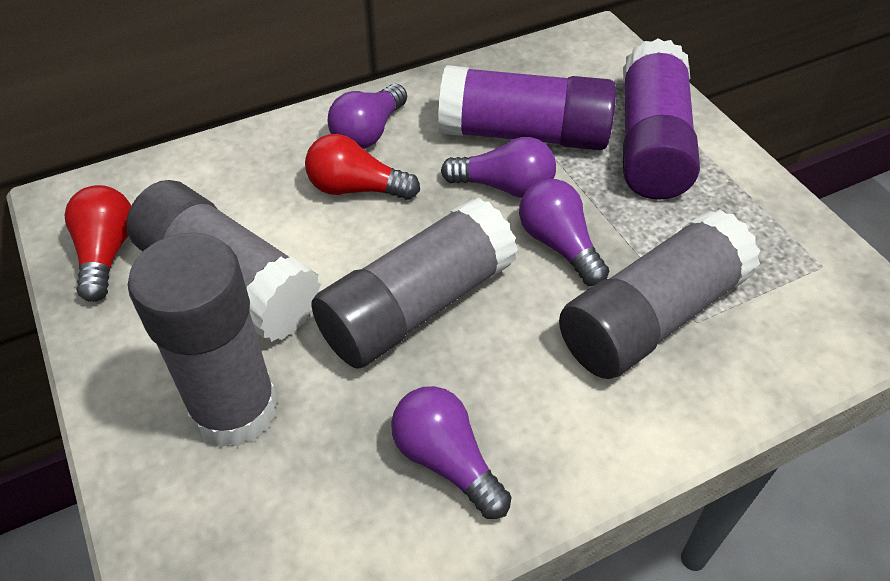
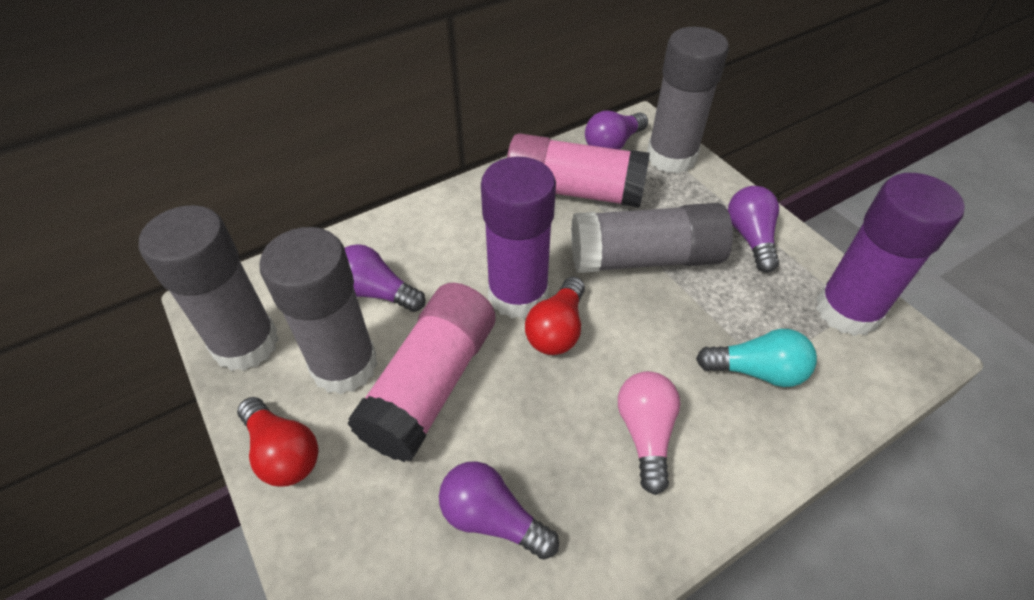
pink glue stick: 0 -> 2
pink light bulb: 0 -> 1
turquoise light bulb: 0 -> 1

